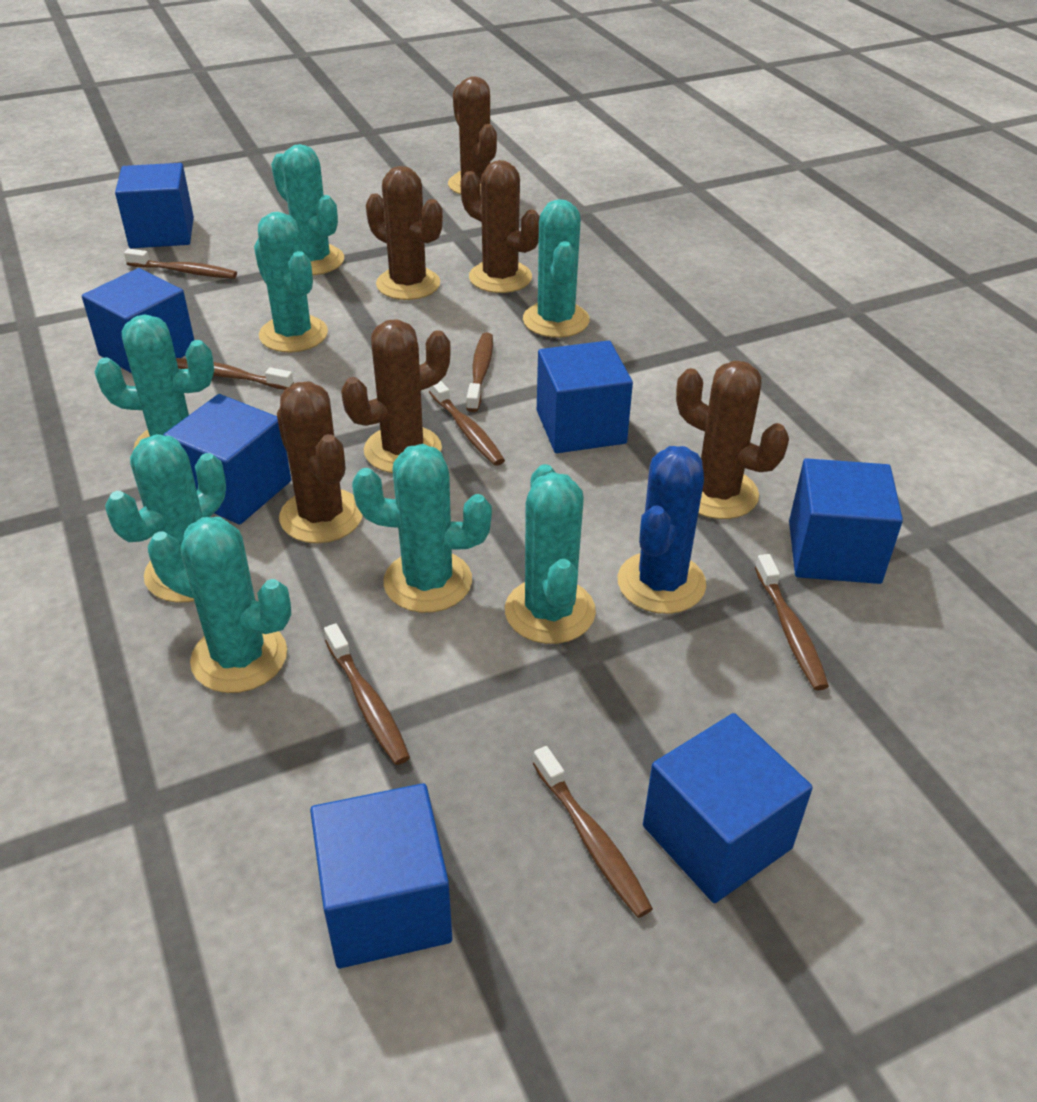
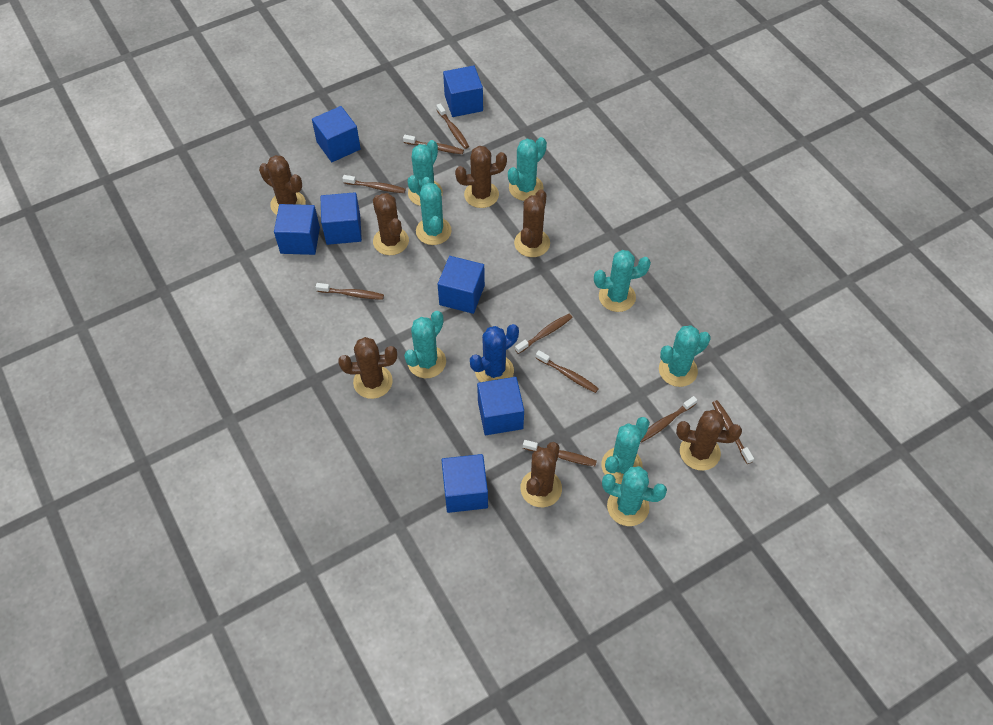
brown cactus: 6 -> 7
brown toothbrush: 7 -> 9

